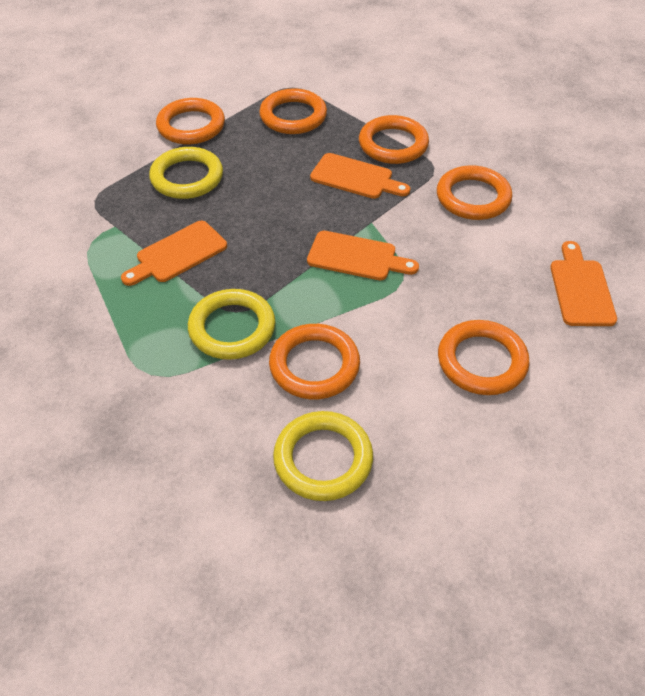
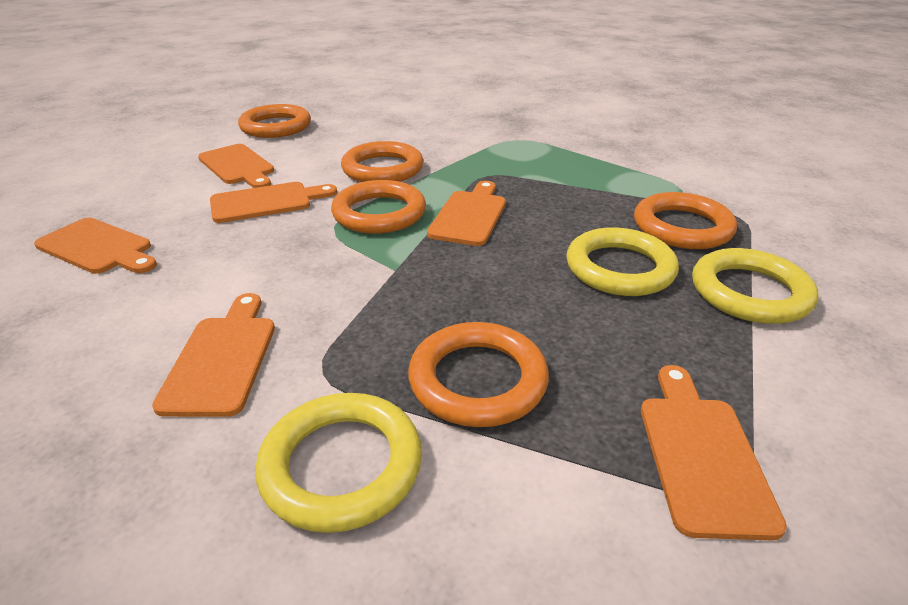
orange cutting board: 4 -> 6
orange ring: 6 -> 5

